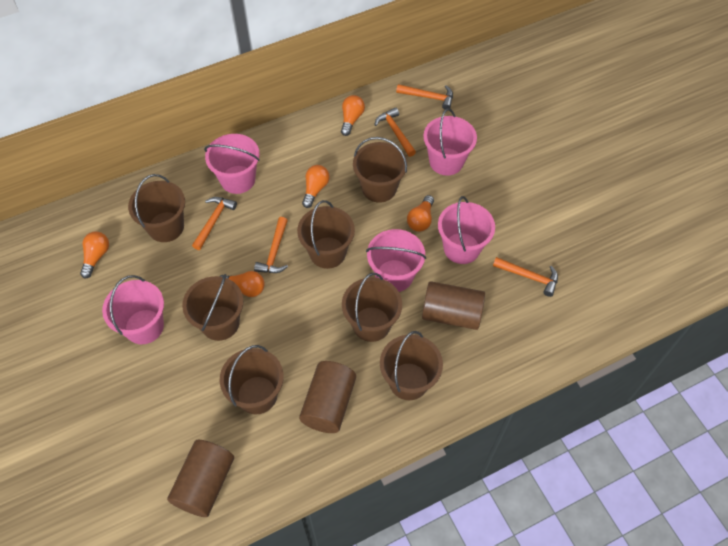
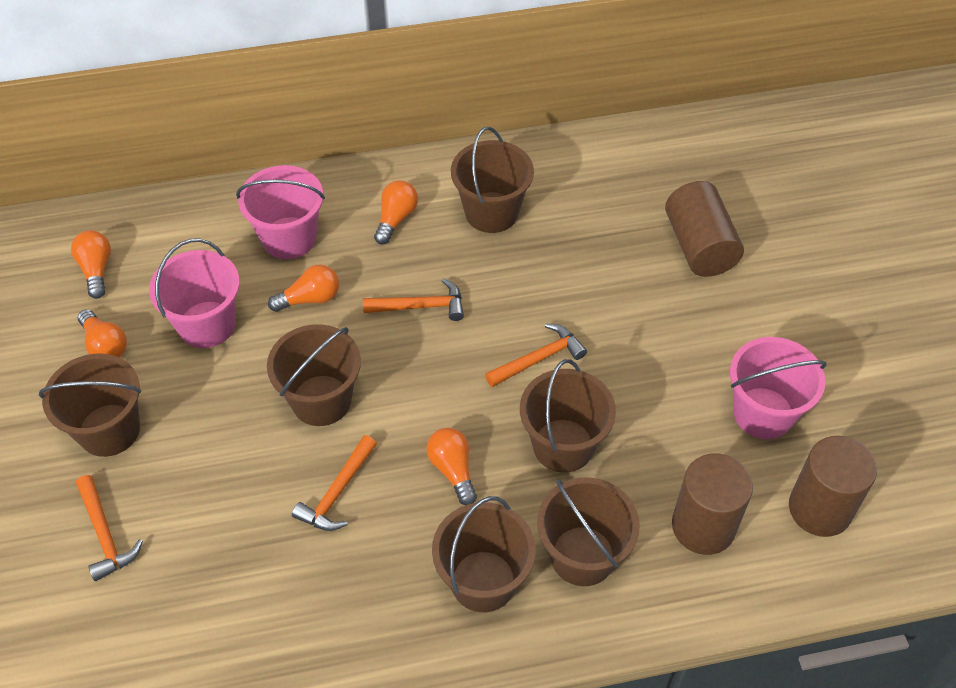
brown bucket: 7 -> 6
orange hammer: 5 -> 4
pink bucket: 5 -> 3

